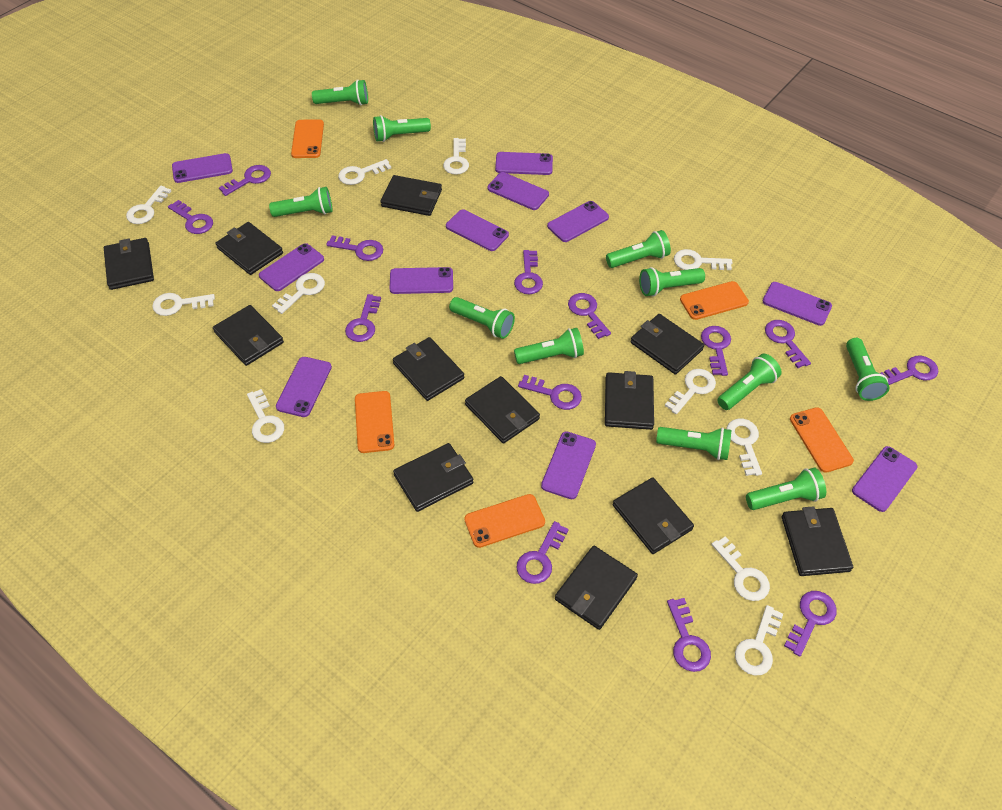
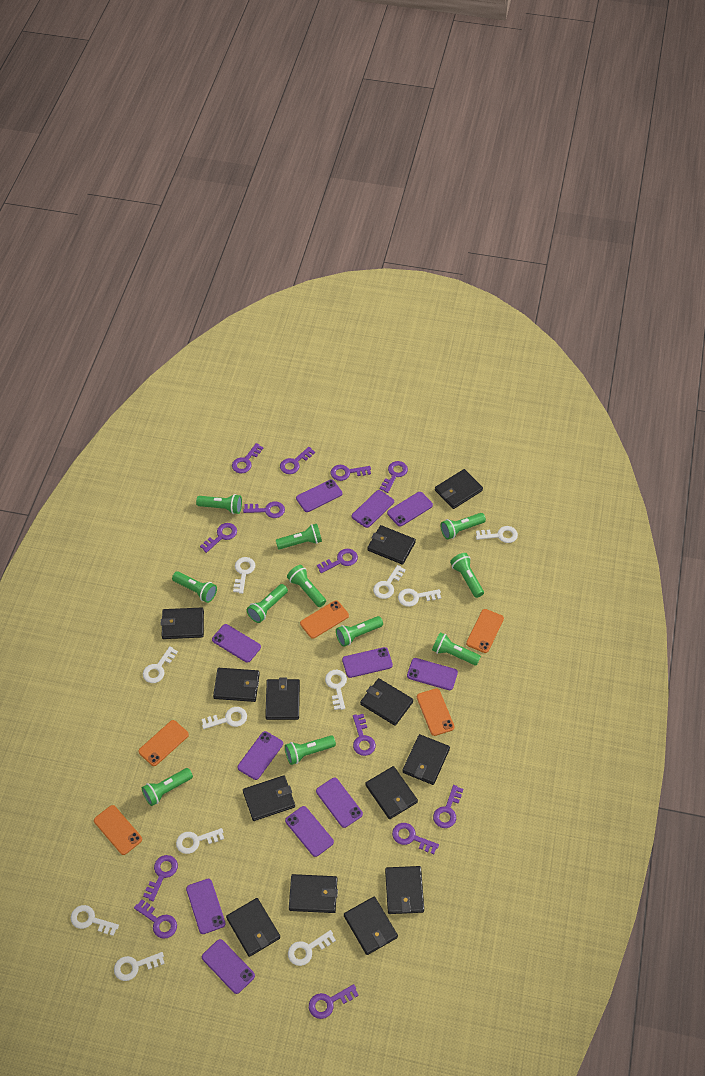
black wallet: 12 -> 13

